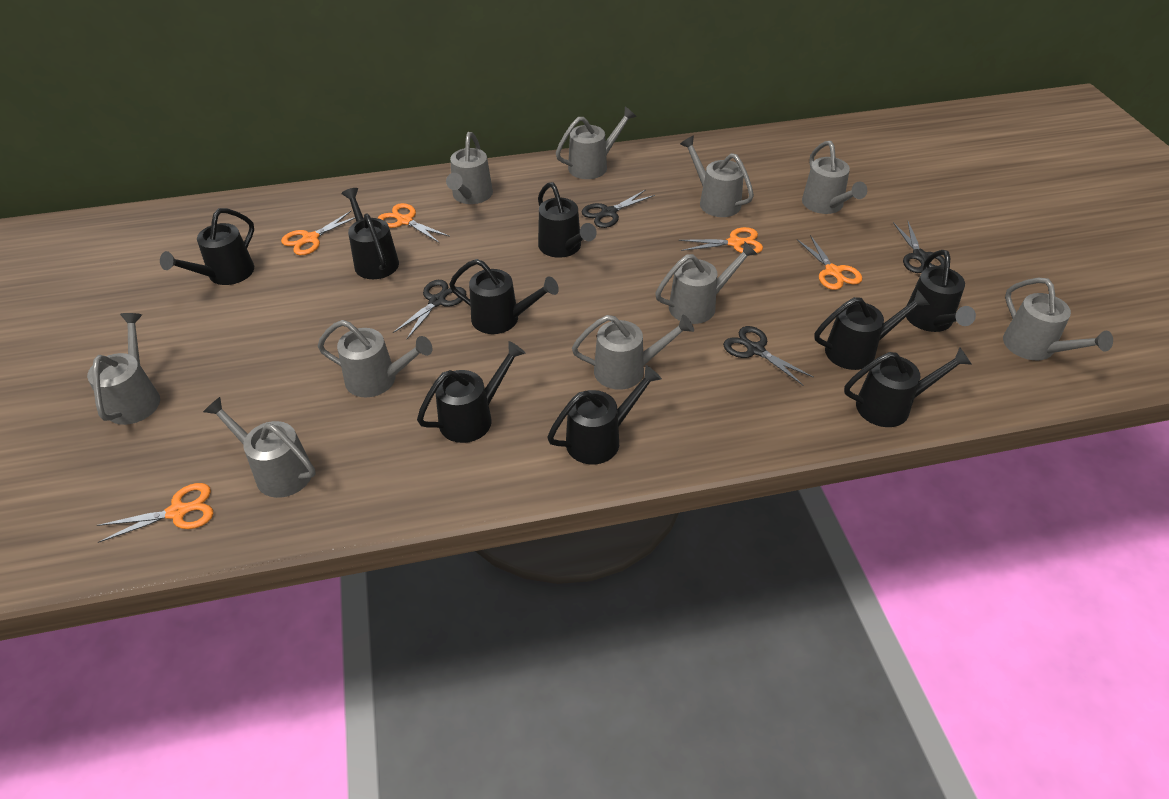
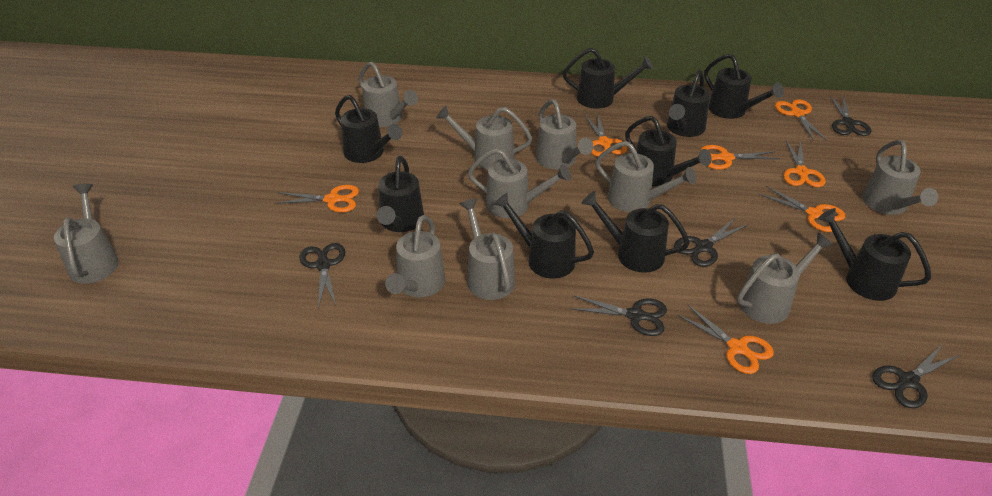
black scissors: 4 -> 5
orange scissors: 5 -> 7

